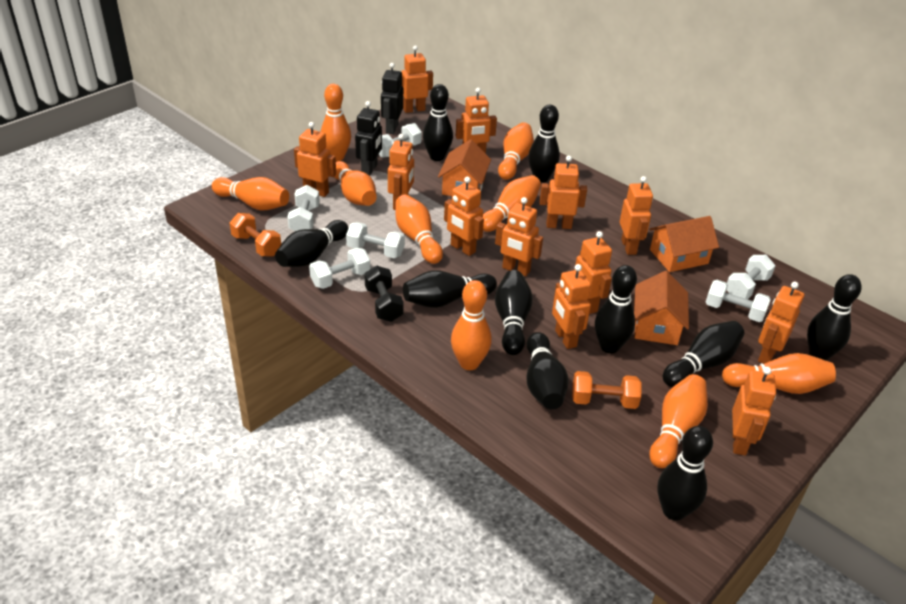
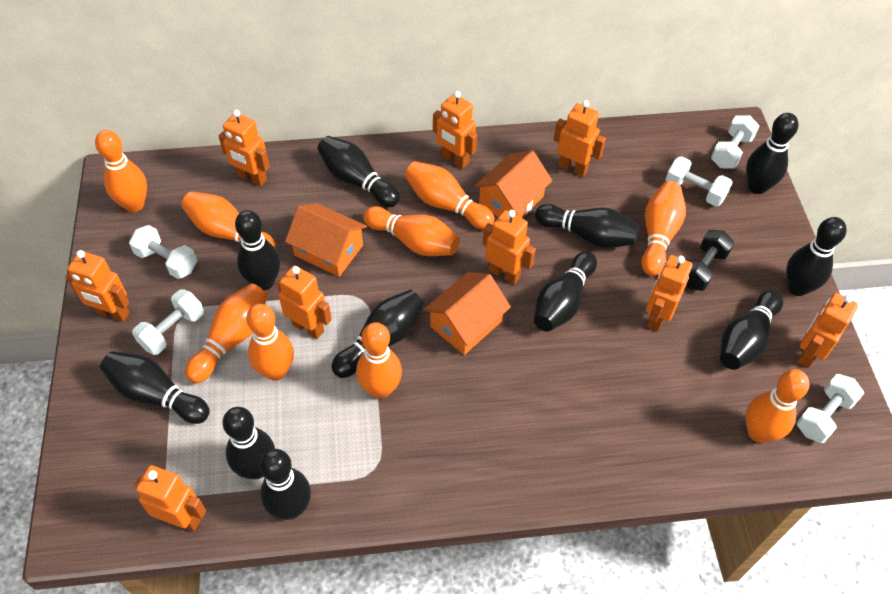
black bowling pin: 10 -> 11
black robot: 2 -> 0
orange dumbbell: 2 -> 0
orange robot: 12 -> 9
white dumbbell: 6 -> 5

